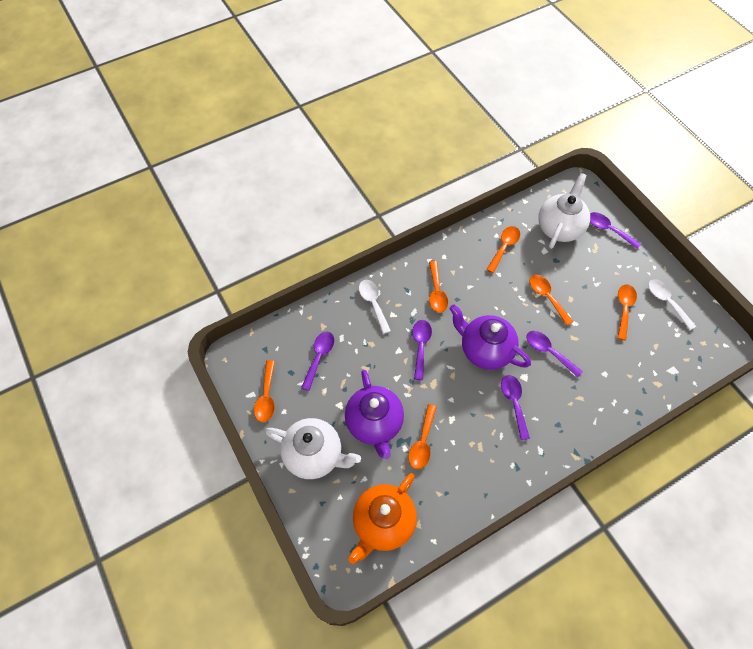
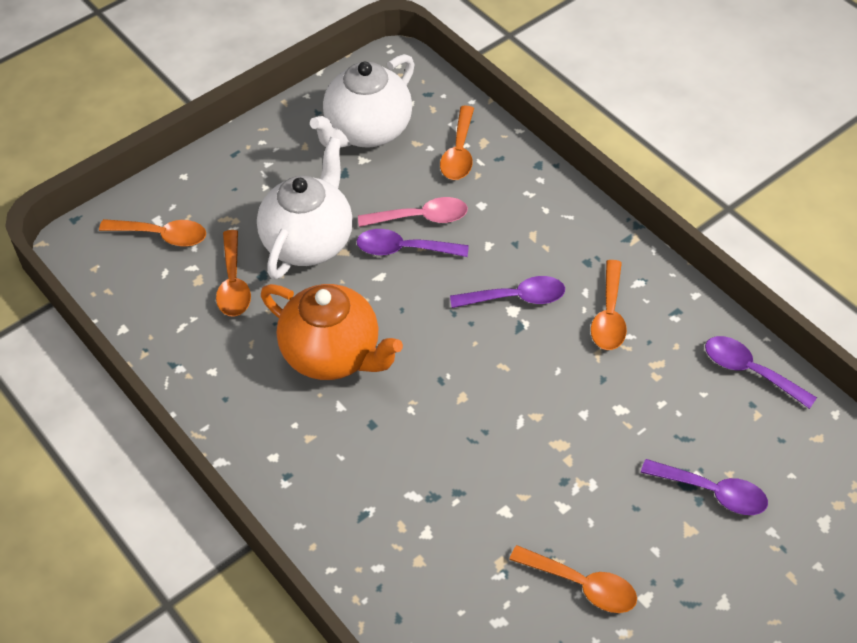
orange spoon: 6 -> 5
pink spoon: 0 -> 1
purple spoon: 5 -> 4
purple teapot: 2 -> 0
white spoon: 2 -> 0

